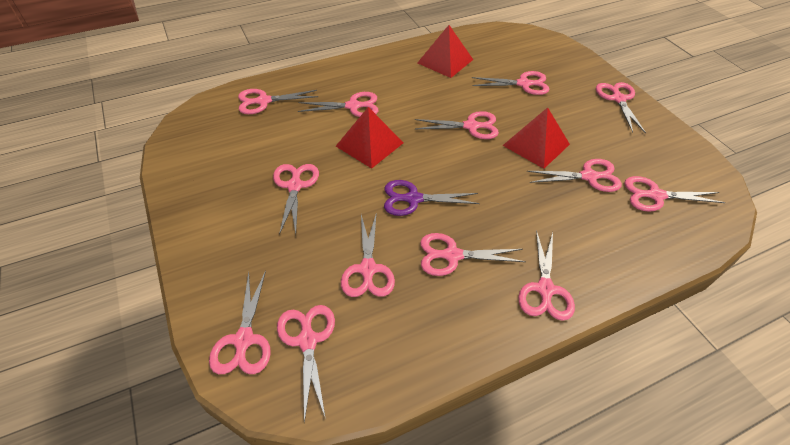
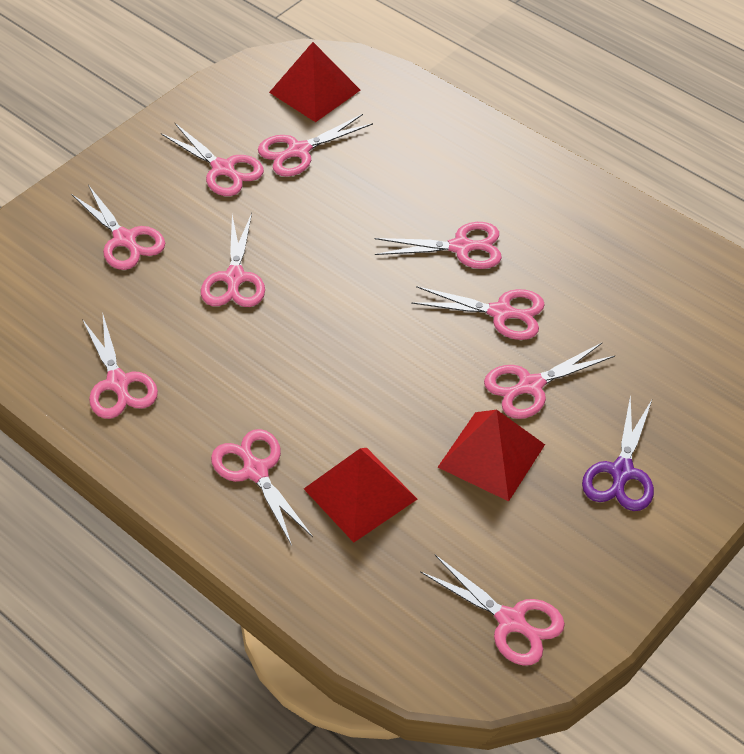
pink scissors: 13 -> 10

